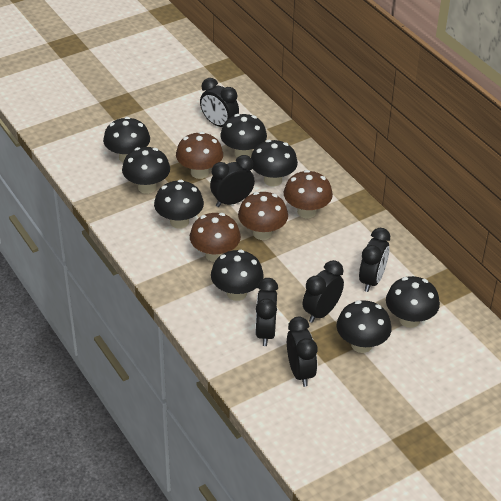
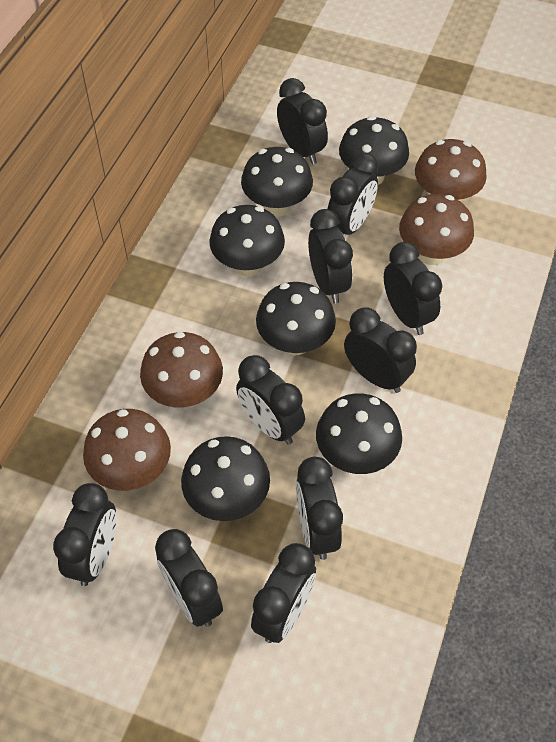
black clock: 6 -> 10
black mushroom: 8 -> 6

